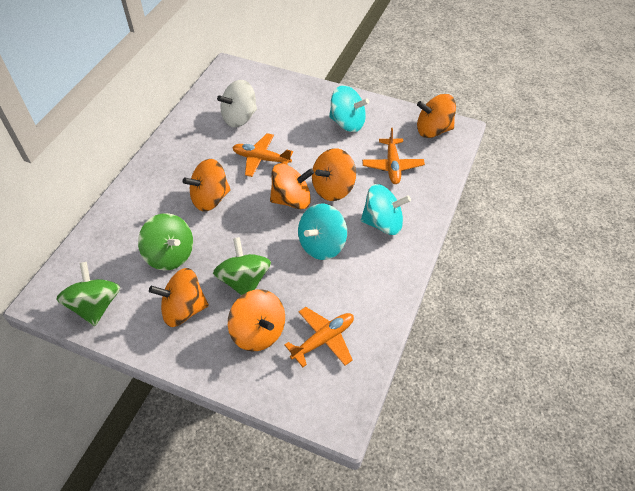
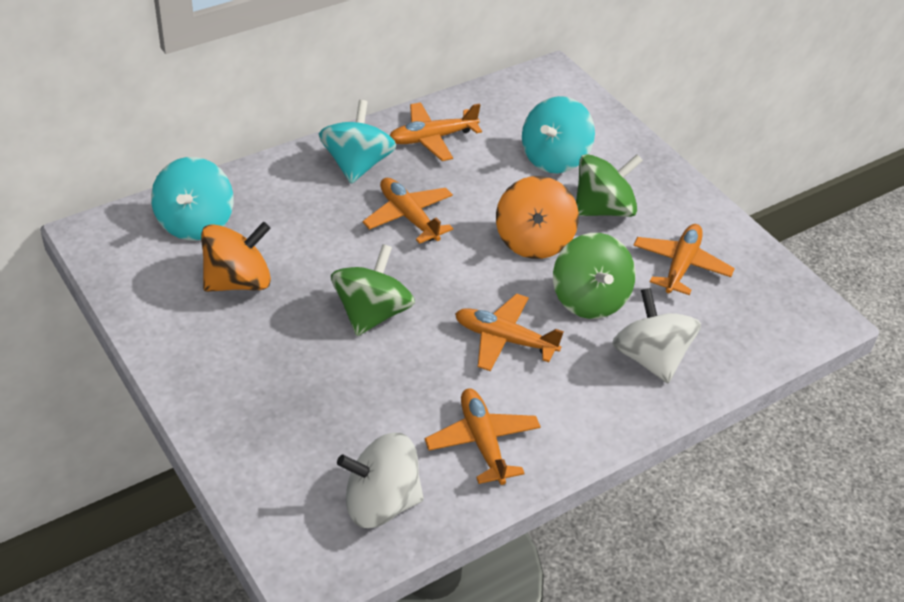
orange plane: 3 -> 5
orange spinning top: 6 -> 2
white spinning top: 1 -> 2

